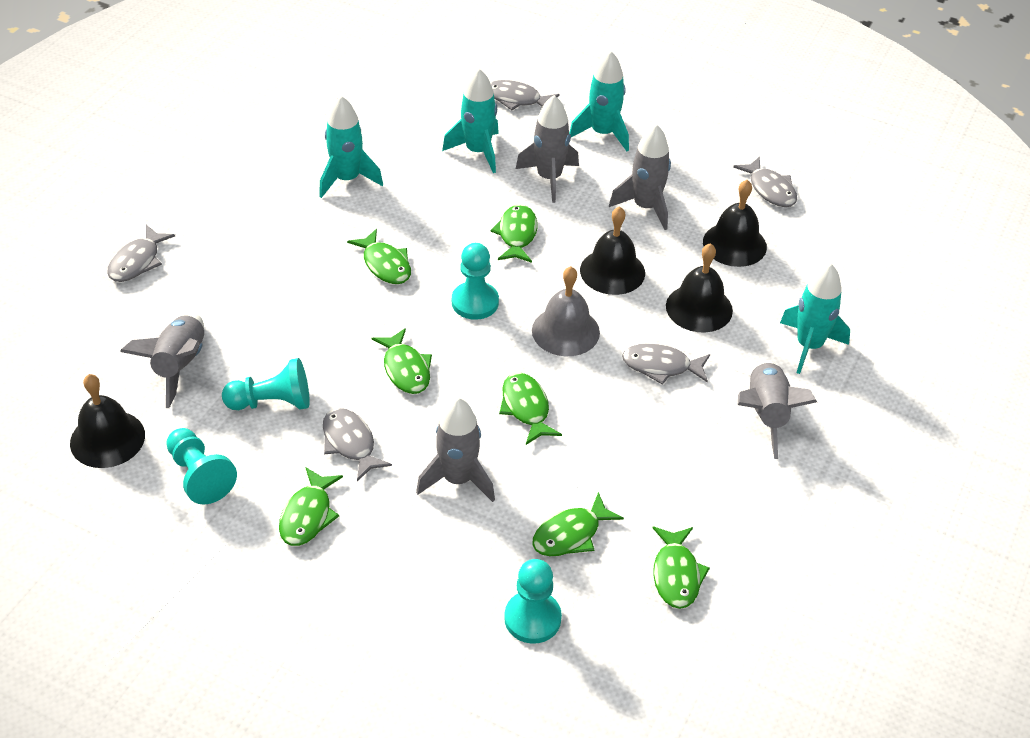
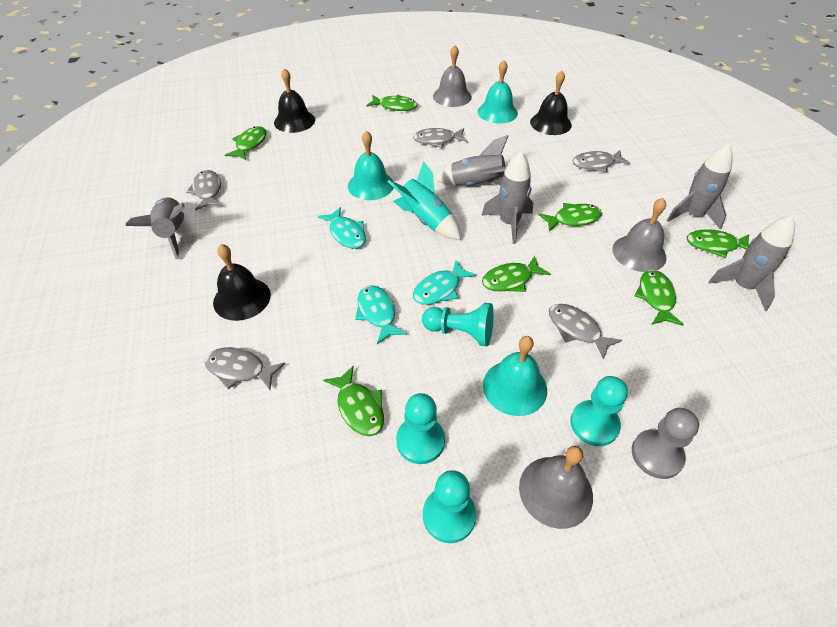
black bell: 4 -> 3
grey bell: 1 -> 3
grey pawn: 0 -> 1
turquoise bell: 0 -> 3
turquoise fish: 0 -> 3
turquoise rocket: 4 -> 1

